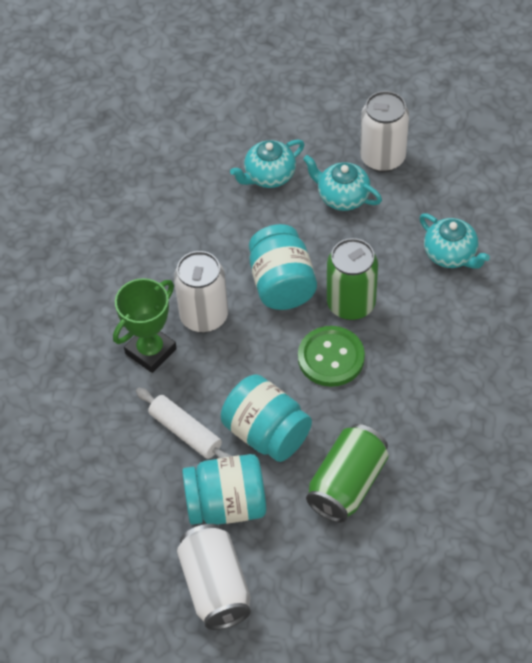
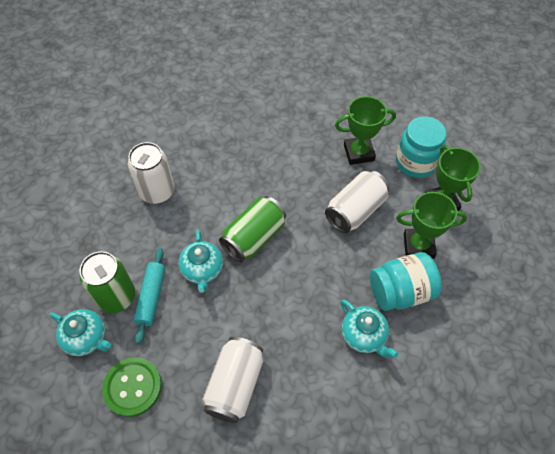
green trophy: 1 -> 3
turquoise jar: 3 -> 2
turquoise rolling pin: 0 -> 1
white rolling pin: 1 -> 0

